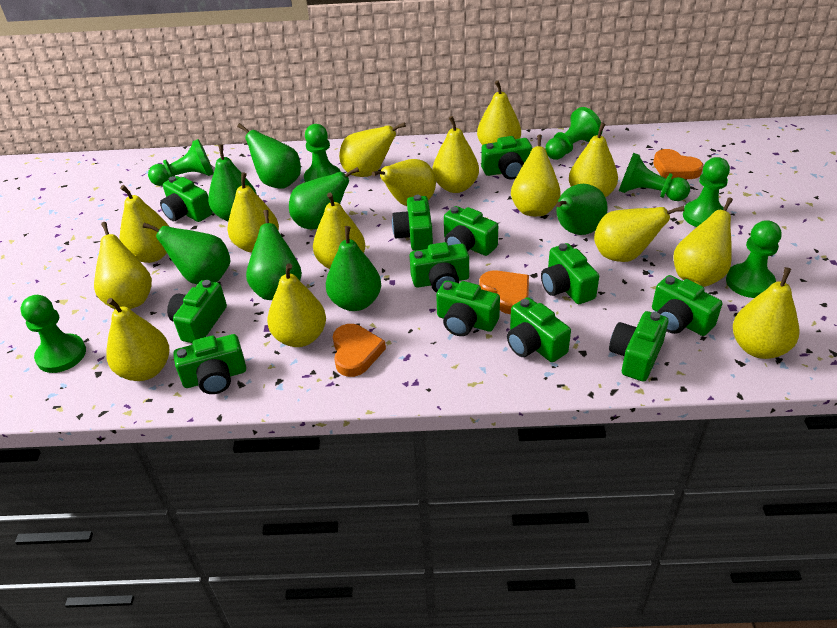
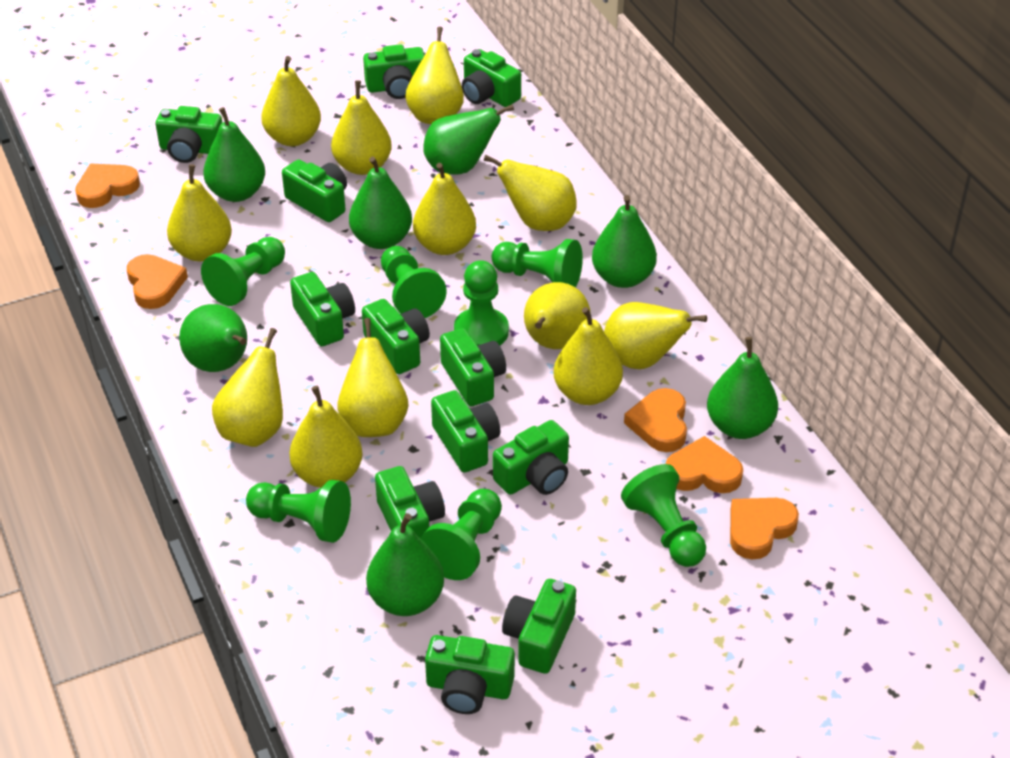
orange heart: 3 -> 5
yellow pear: 15 -> 12

